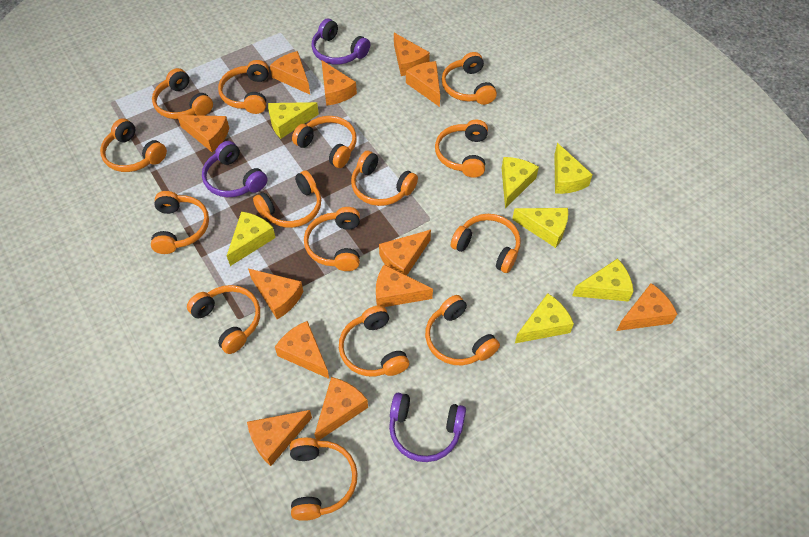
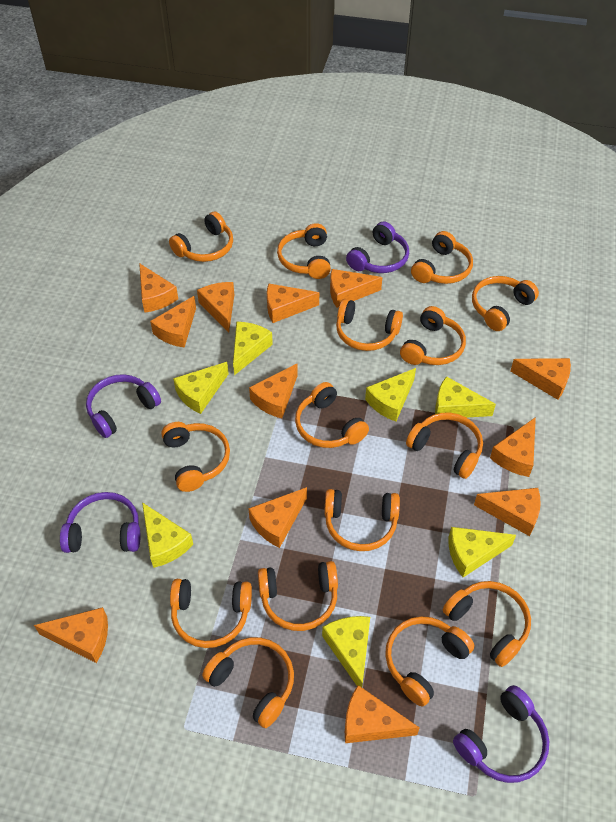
purple headphones: 3 -> 4

